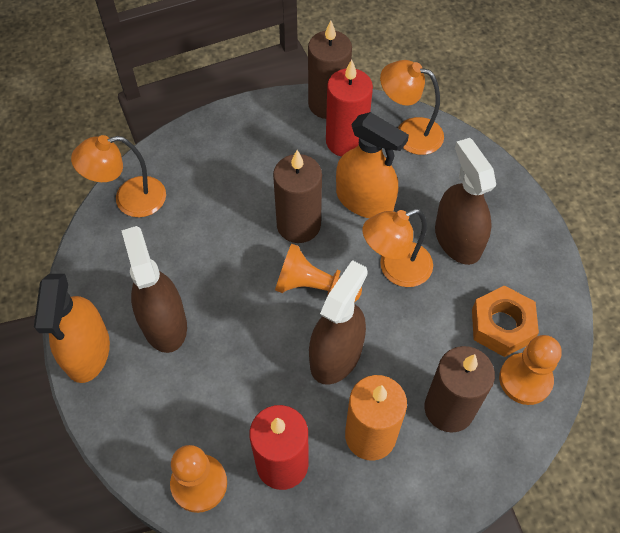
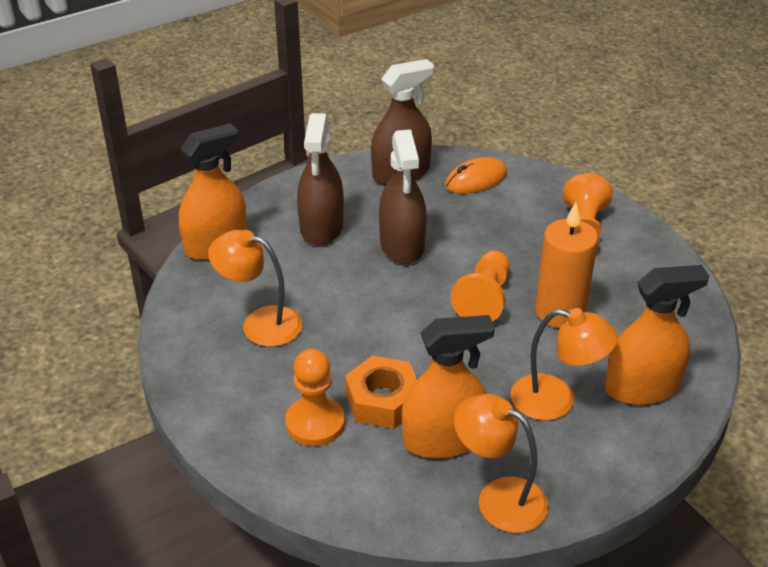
brown candle: 3 -> 0
orange mouse: 0 -> 1
orange spray bottle: 2 -> 3
red candle: 2 -> 0

